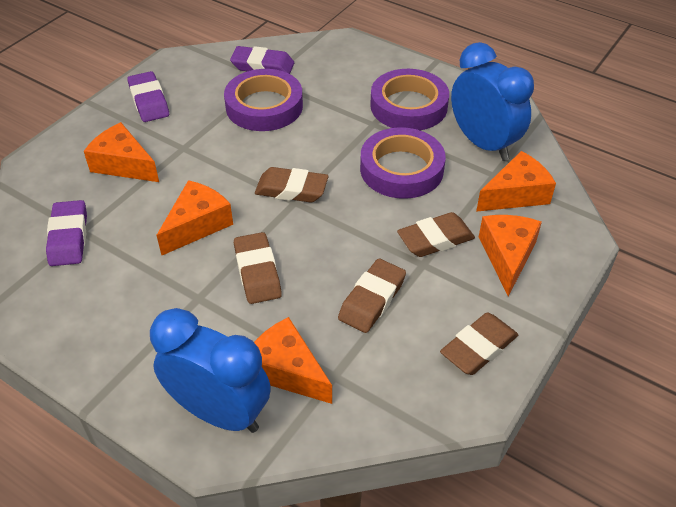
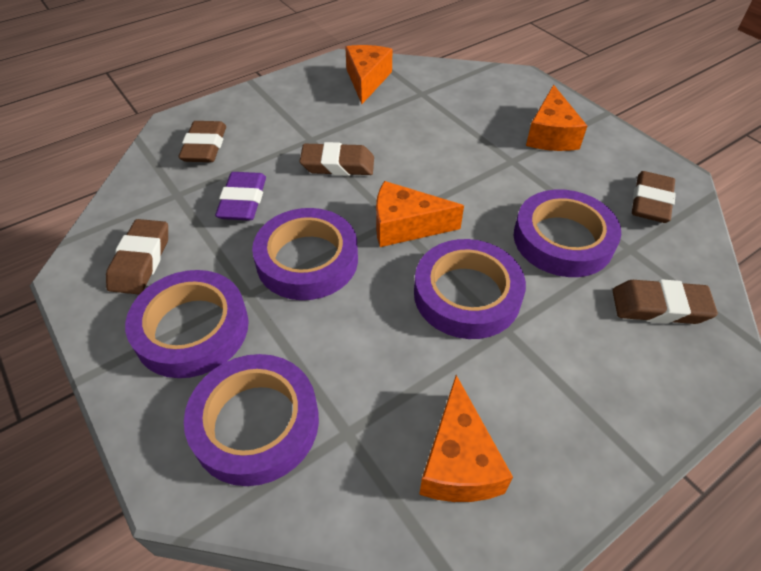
blue clock: 2 -> 0
orange cheese: 5 -> 4
purple eraser: 3 -> 1
purple tape: 3 -> 5

